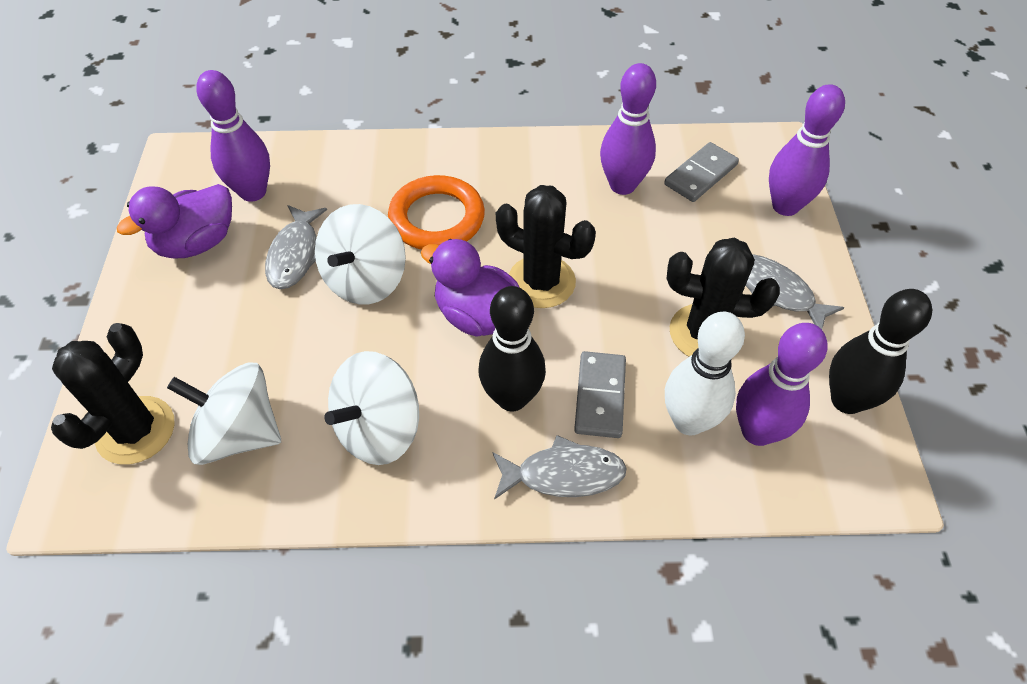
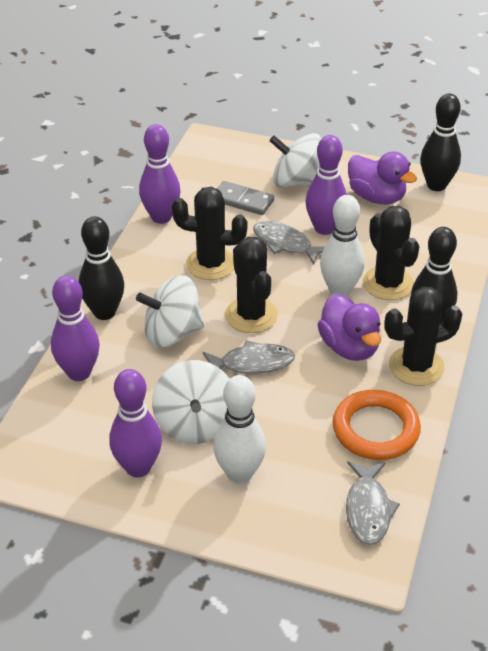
black bowling pin: 2 -> 3
black cactus: 3 -> 4
grey domino: 2 -> 1
white bowling pin: 1 -> 2

